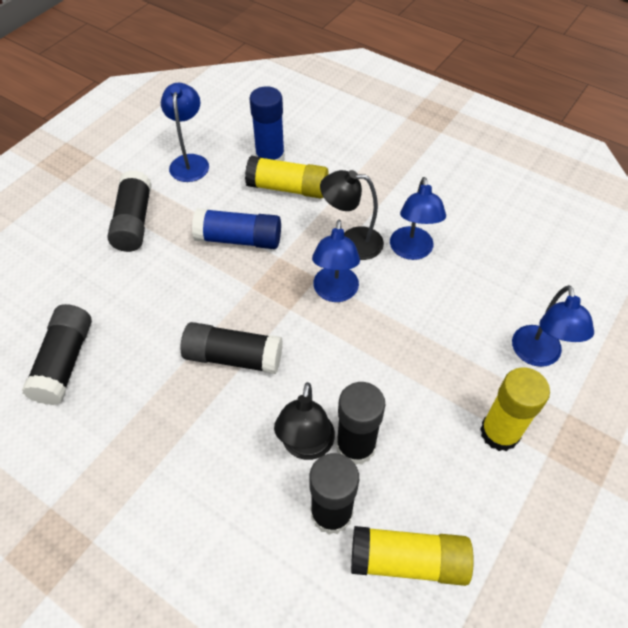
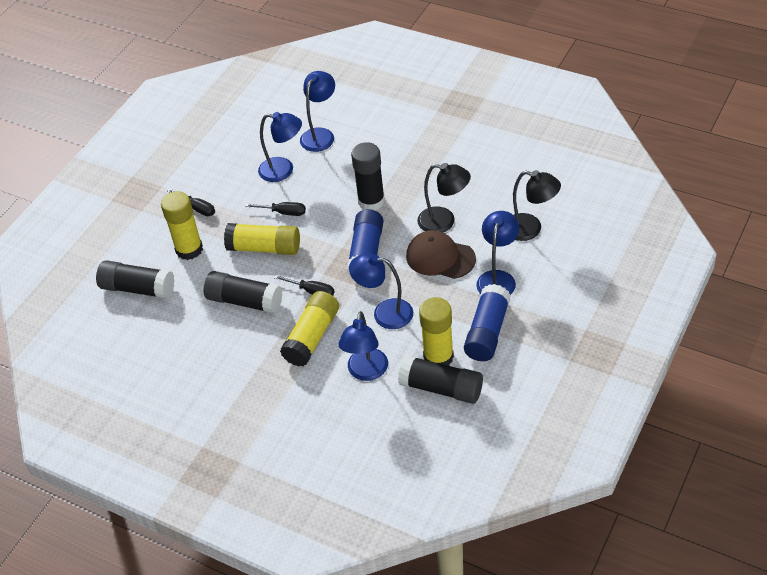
black glue stick: 5 -> 4
black screwdriver: 0 -> 3
blue lamp: 4 -> 5
brown cap: 0 -> 1
yellow glue stick: 3 -> 4

